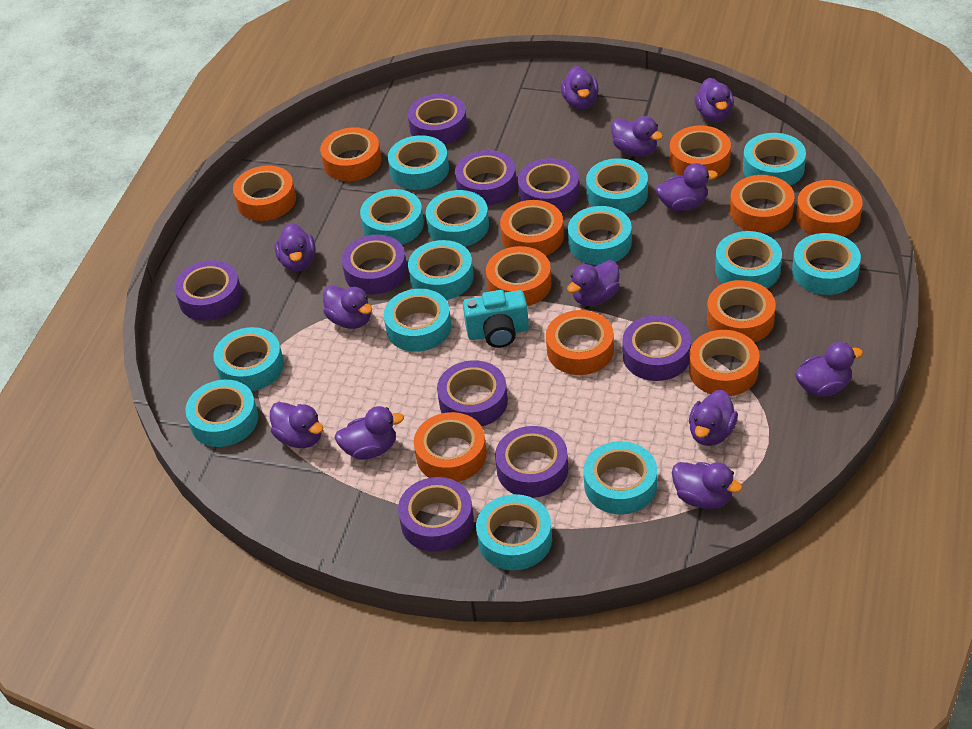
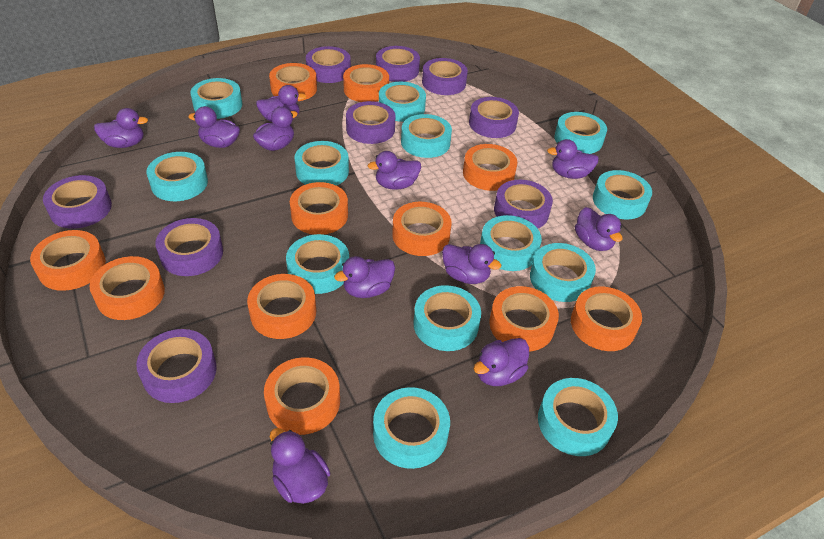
purple duck: 12 -> 11
turquoise camera: 1 -> 0
turquoise tape: 14 -> 13

